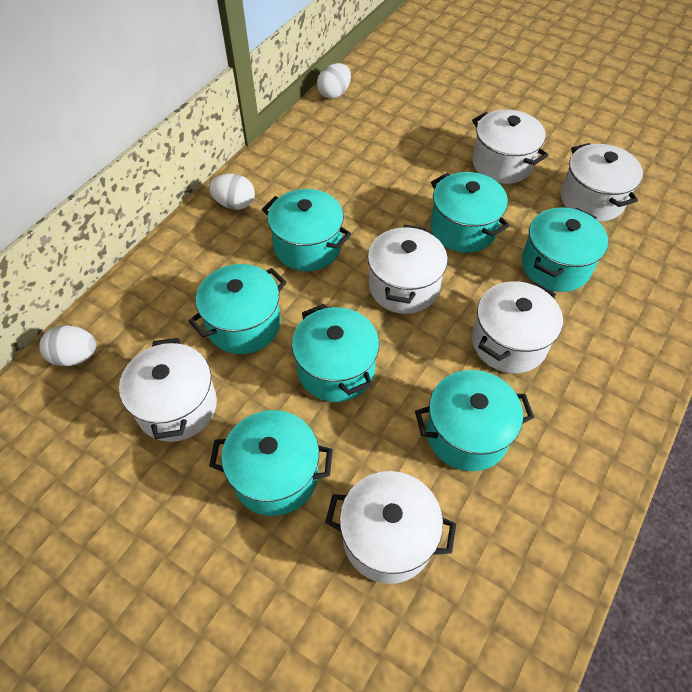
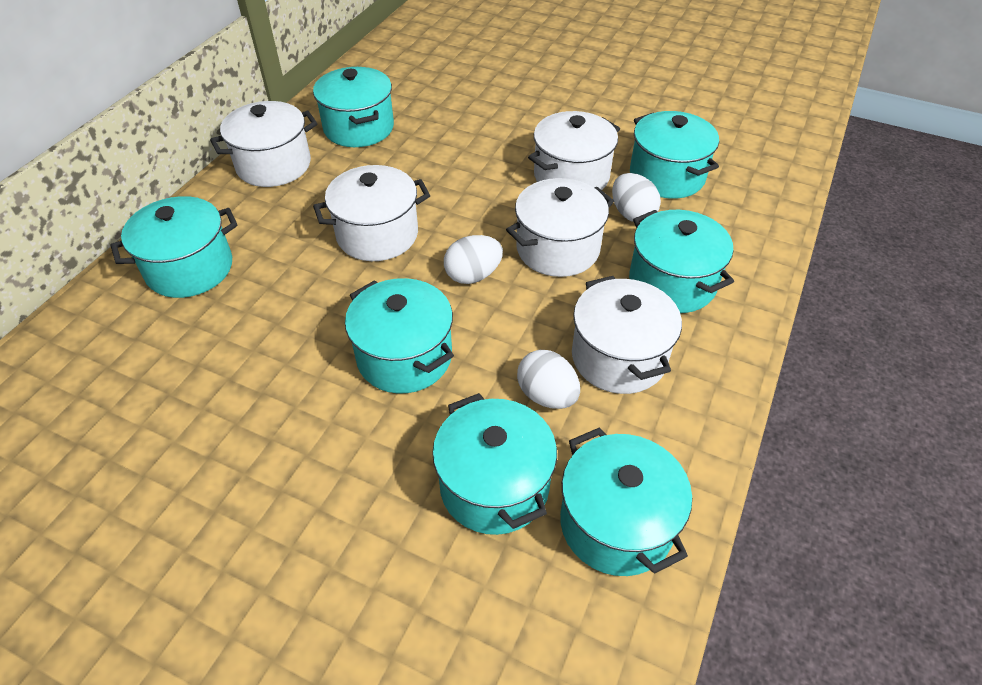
white pot: 6 -> 5

